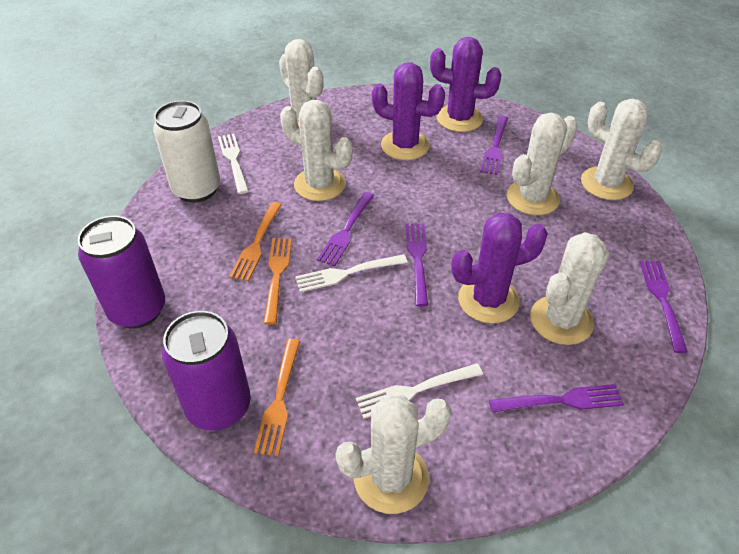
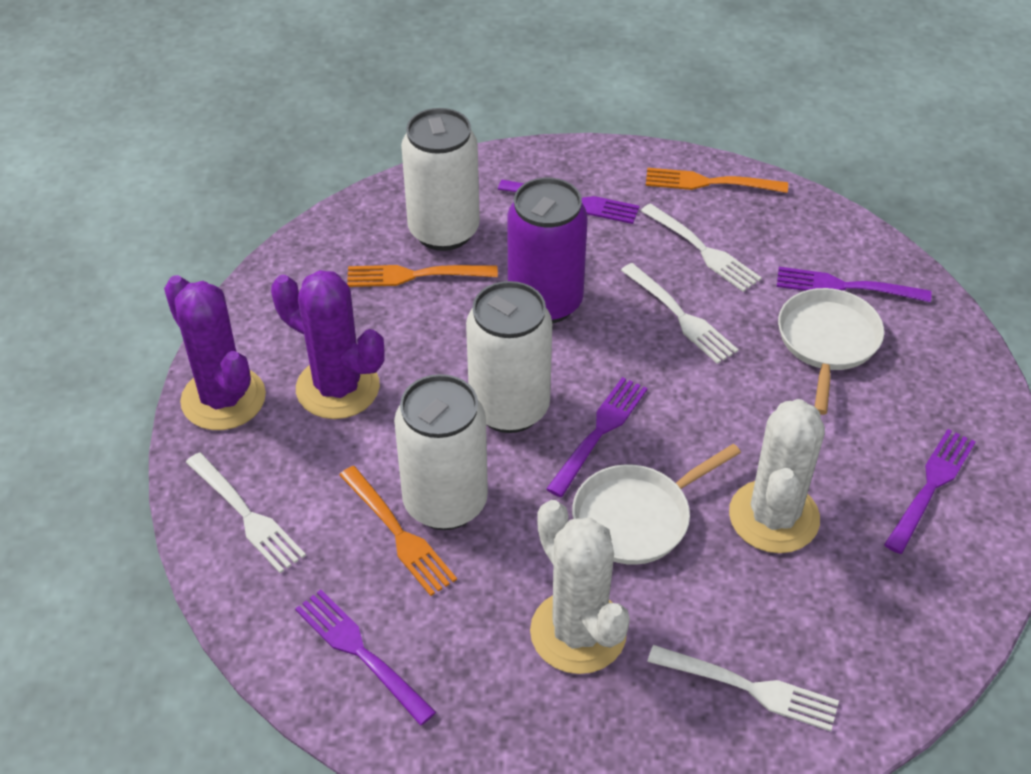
purple cactus: 3 -> 2
purple can: 2 -> 1
white cactus: 6 -> 2
white can: 1 -> 3
white fork: 3 -> 4
white pan: 0 -> 2

